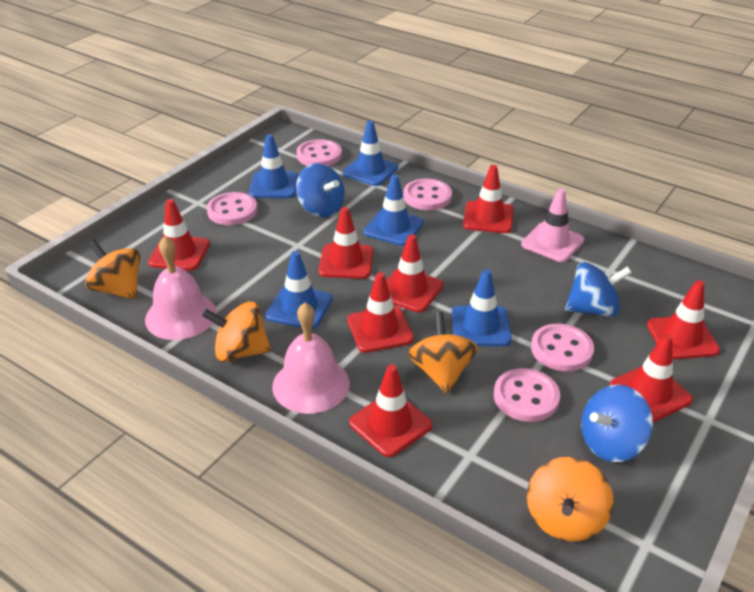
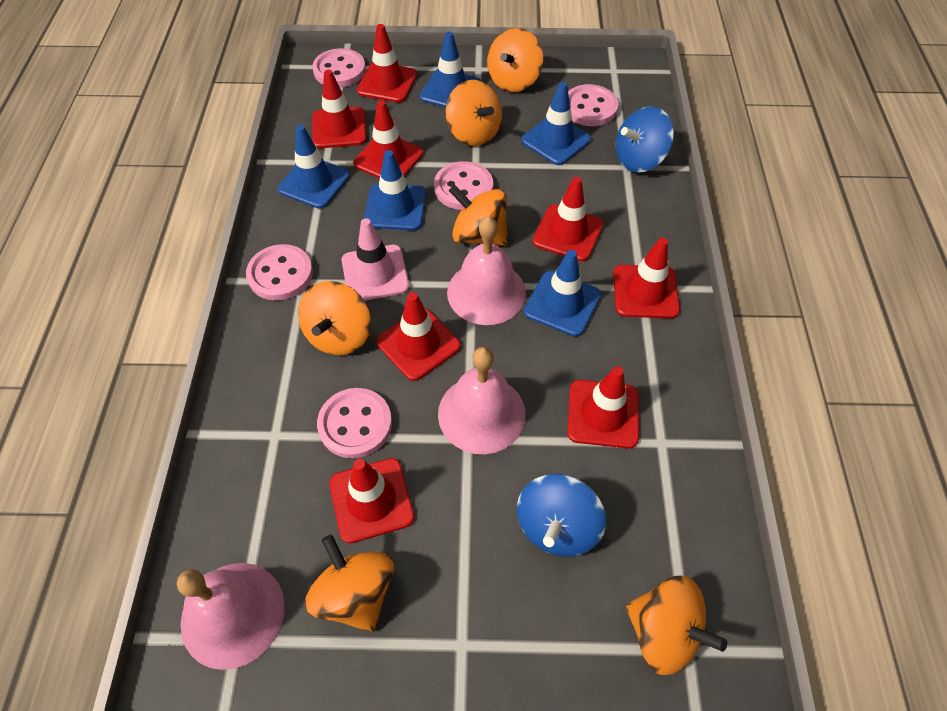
blue spinning top: 3 -> 2
orange spinning top: 4 -> 6
pink bell: 2 -> 3

